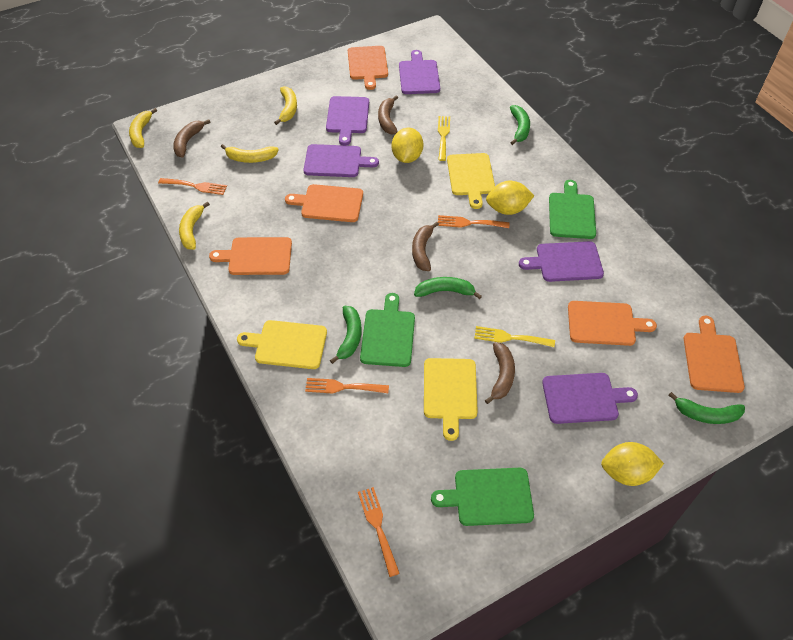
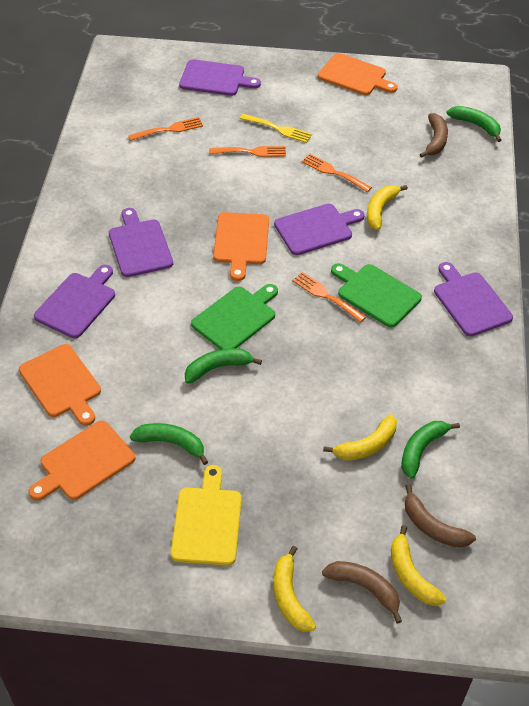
brown banana: 4 -> 3
green cutting board: 3 -> 2
orange cutting board: 5 -> 4
yellow cutting board: 3 -> 1
yellow fork: 2 -> 1
yellow lemon: 3 -> 0

